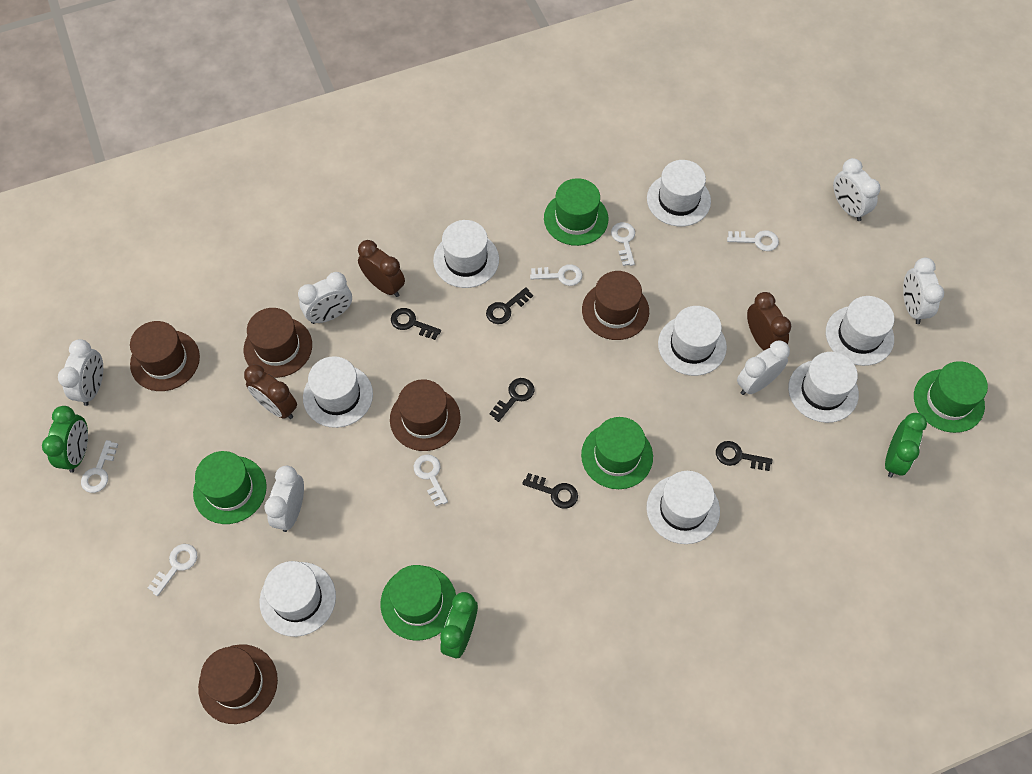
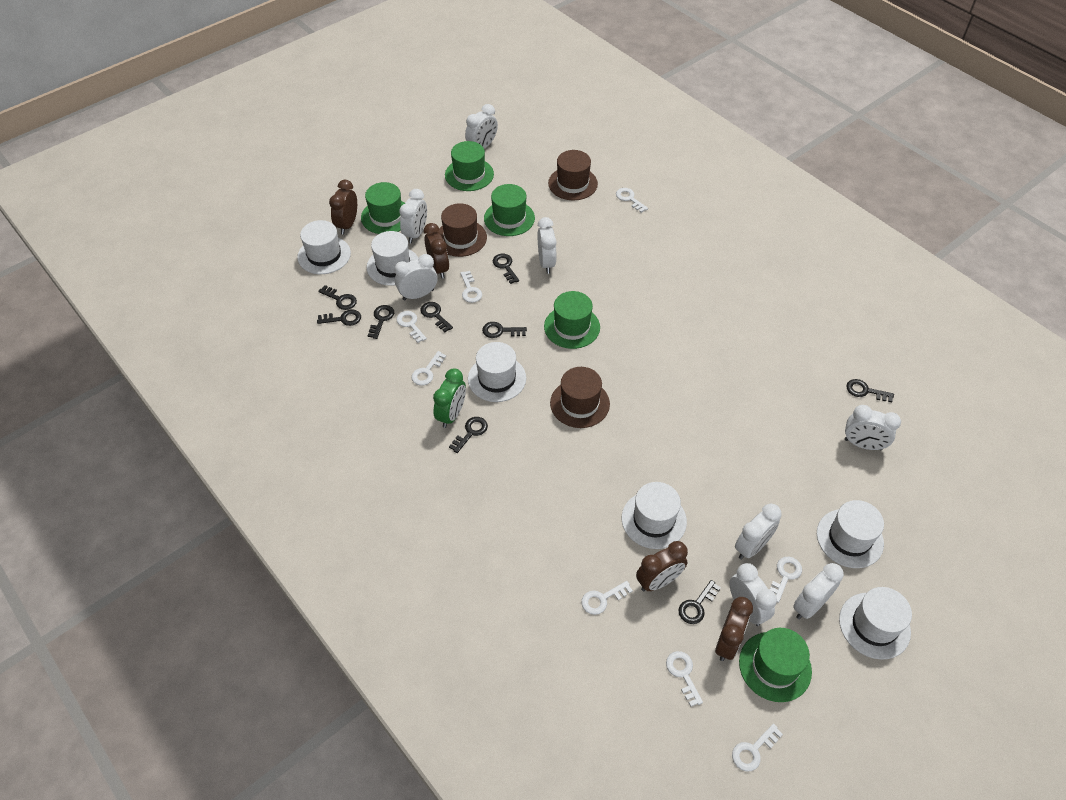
black key: 5 -> 9
brown clock: 3 -> 4
brown hat: 5 -> 3
green clock: 3 -> 1
white clock: 6 -> 8
white hat: 8 -> 6
white key: 6 -> 8

